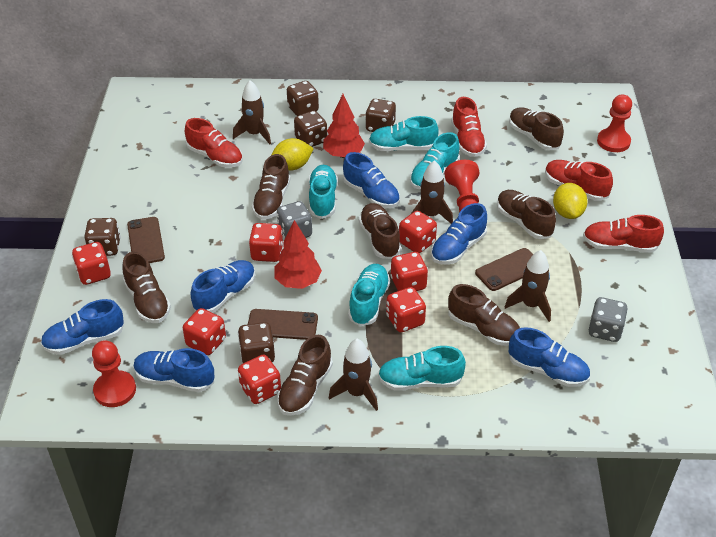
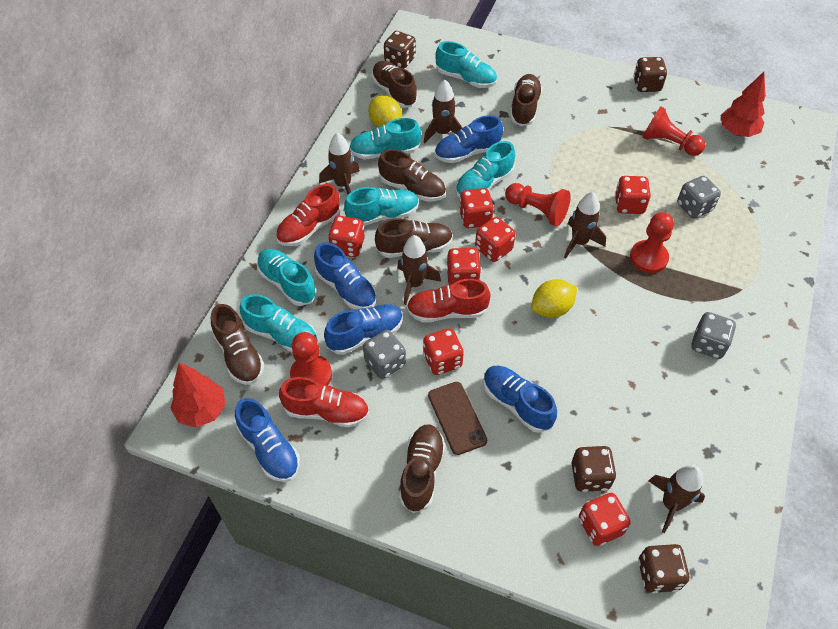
blue shoe: 6 -> 5
brown dice: 5 -> 4
brown phone: 3 -> 1
brown rocket: 4 -> 5
brown shoe: 7 -> 6
grey dice: 2 -> 3
red pawn: 3 -> 4
red shoe: 4 -> 3
turquoise shoe: 5 -> 6

